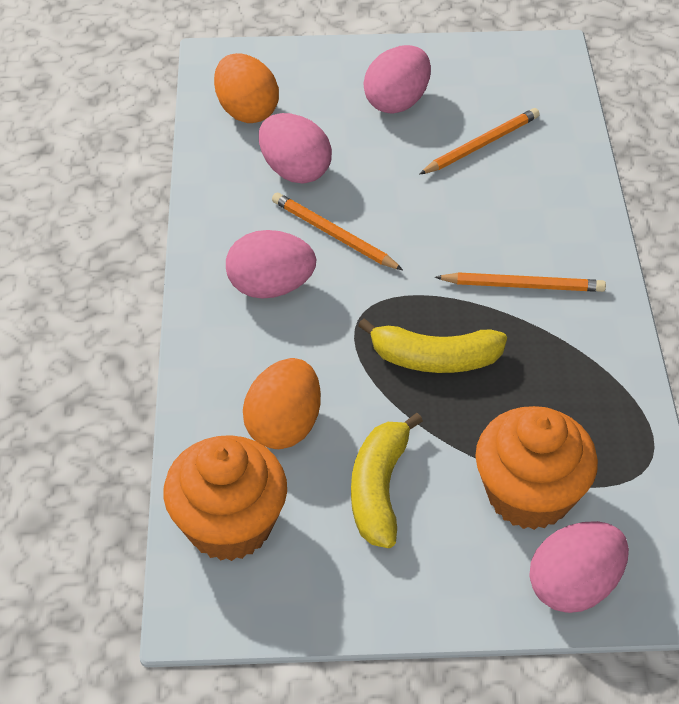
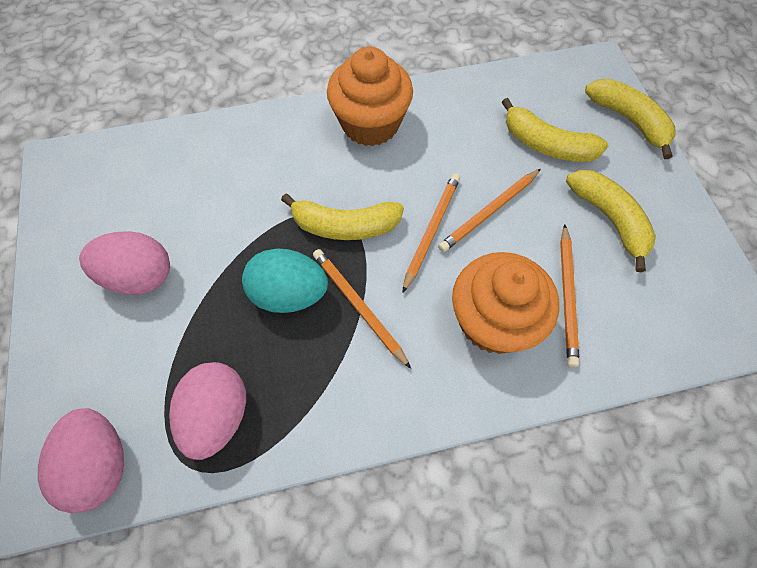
orange egg: 2 -> 0
orange pencil: 3 -> 4
pink egg: 4 -> 3
turquoise egg: 0 -> 1
yellow banana: 2 -> 4

